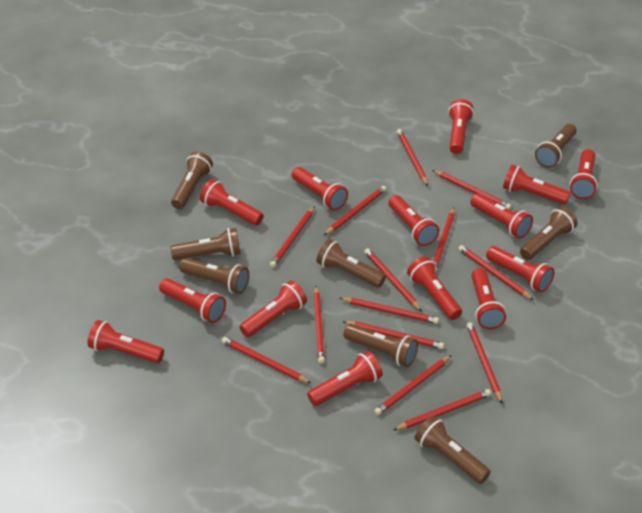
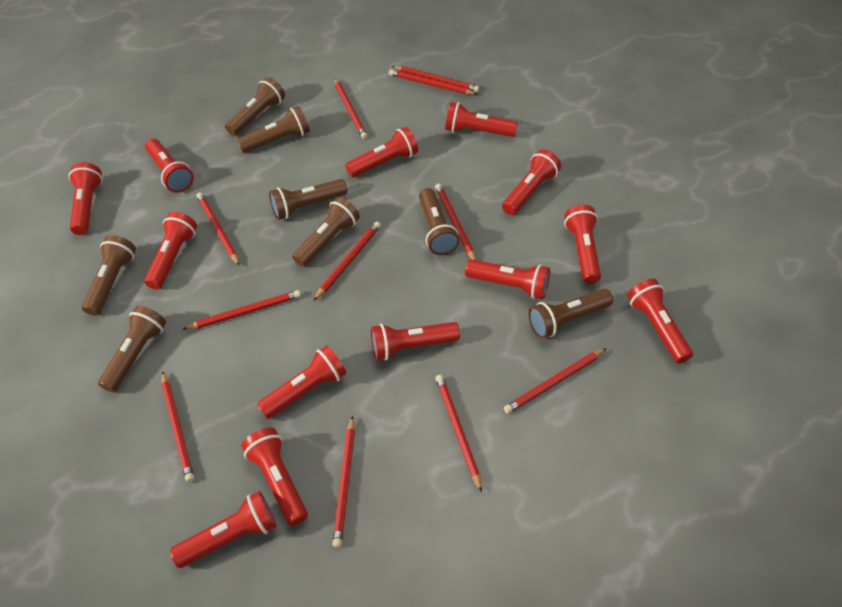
red flashlight: 14 -> 13
red pencil: 14 -> 11

